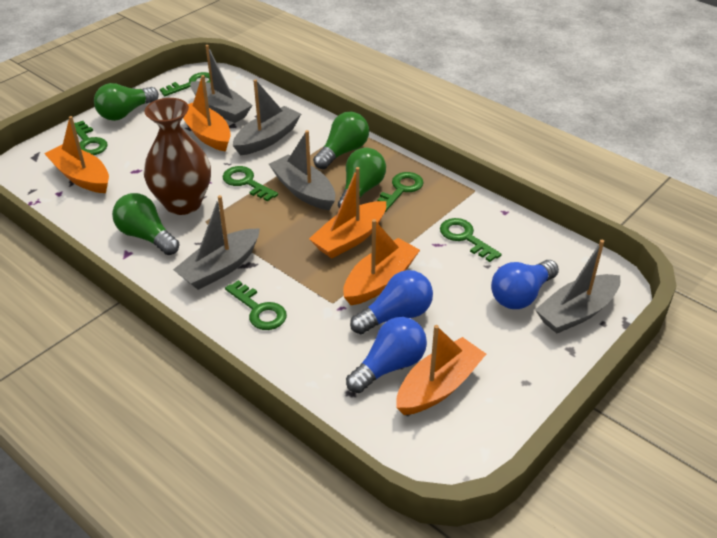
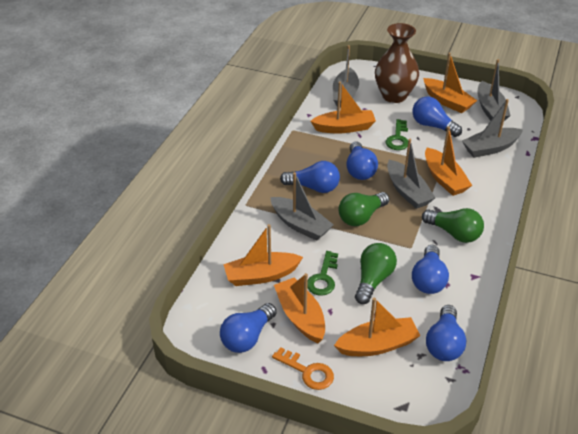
blue light bulb: 3 -> 6
green key: 6 -> 2
green light bulb: 4 -> 3
orange boat: 5 -> 6
orange key: 0 -> 1

